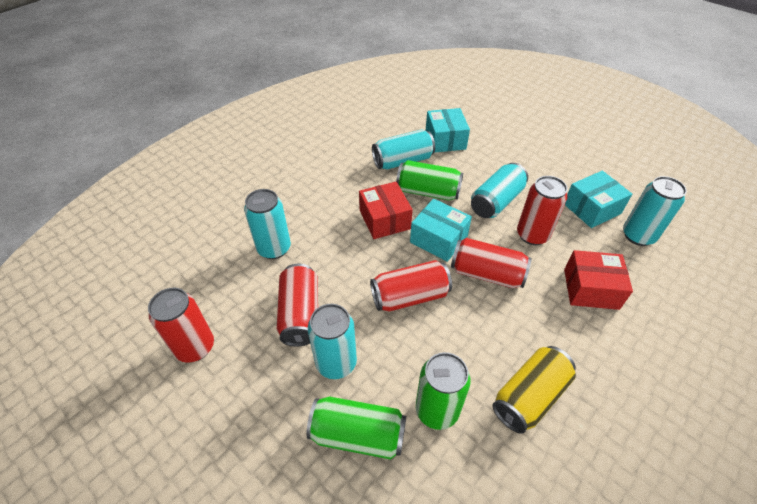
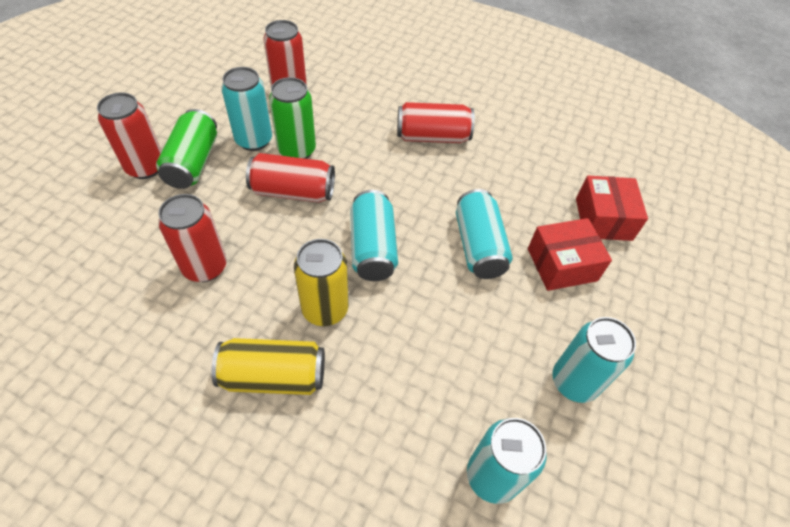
green can: 3 -> 2
turquoise box: 3 -> 0
yellow can: 1 -> 2

